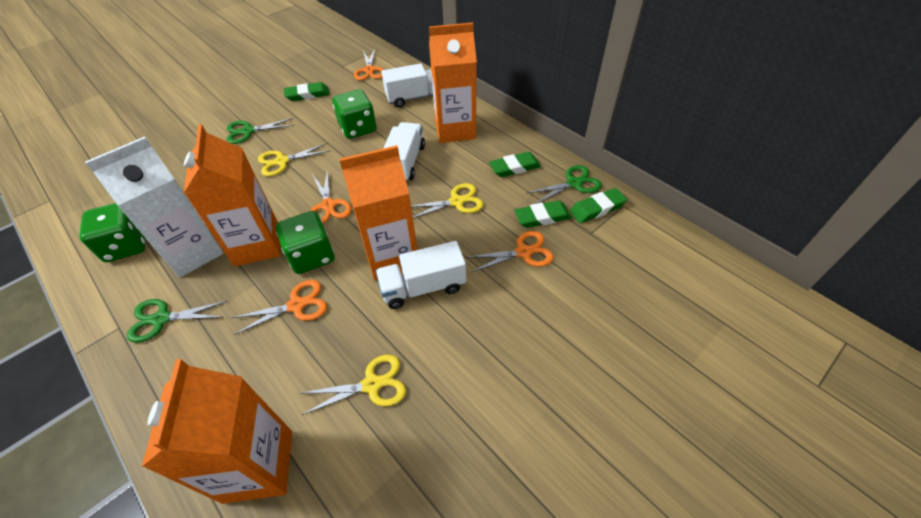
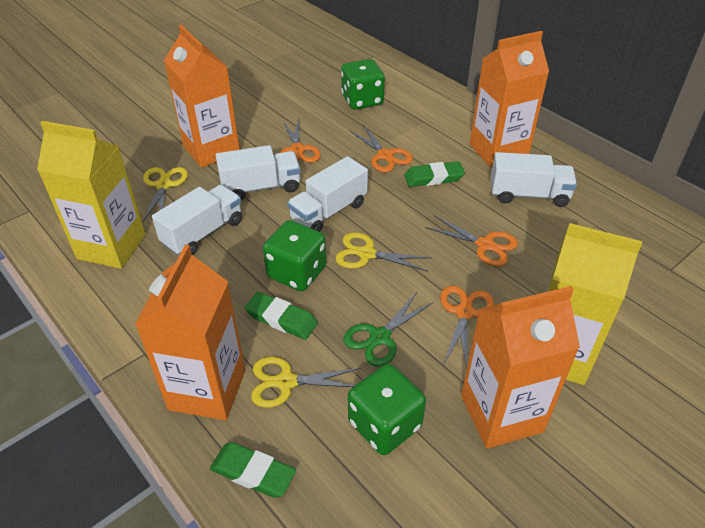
green eraser: 4 -> 3
green scissors: 3 -> 1
white carton: 1 -> 0
white truck: 3 -> 4
yellow carton: 0 -> 2

